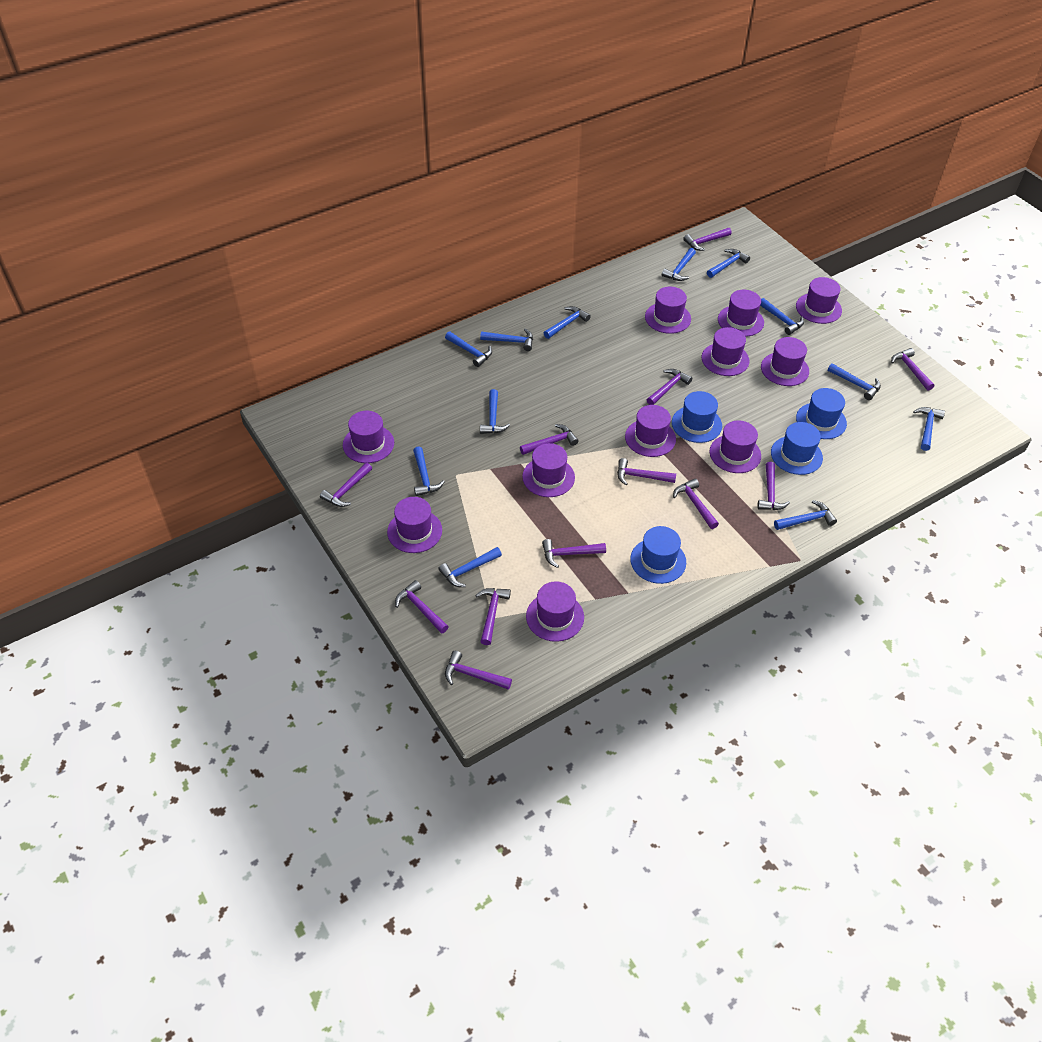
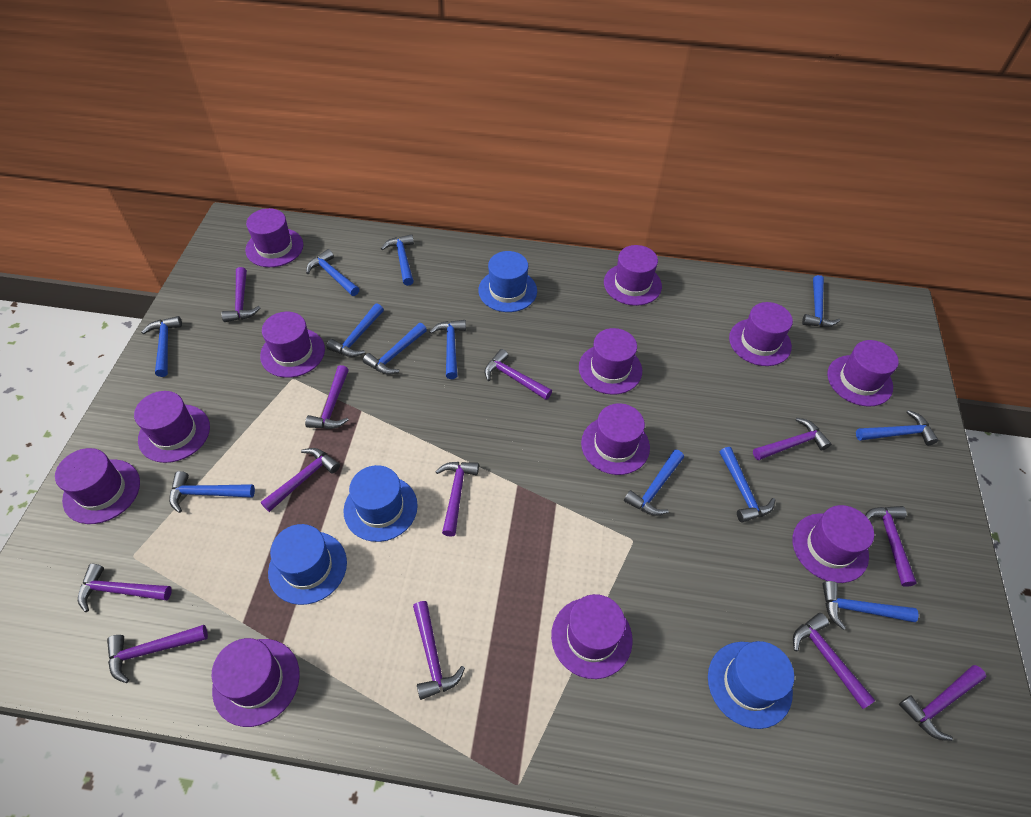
purple hat: 11 -> 12

